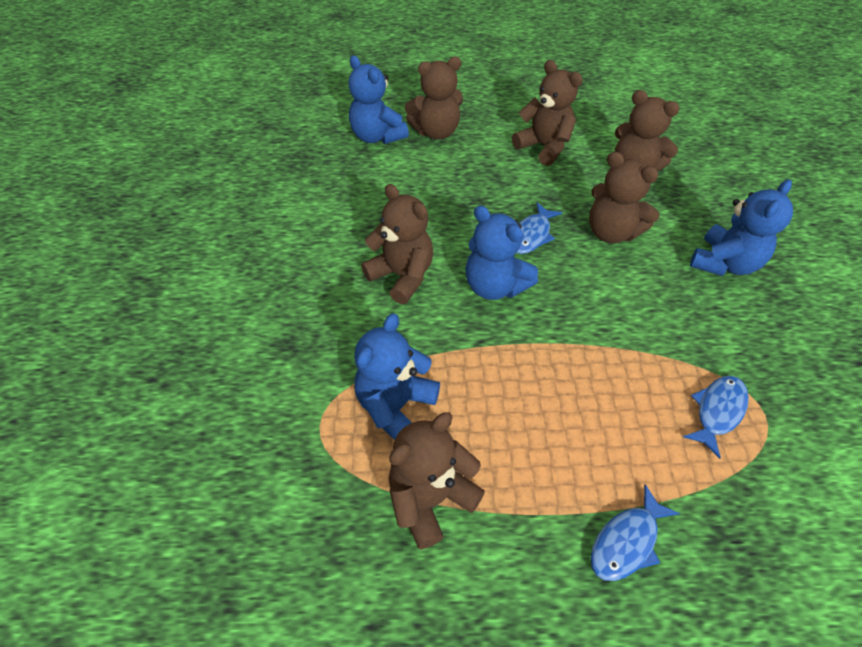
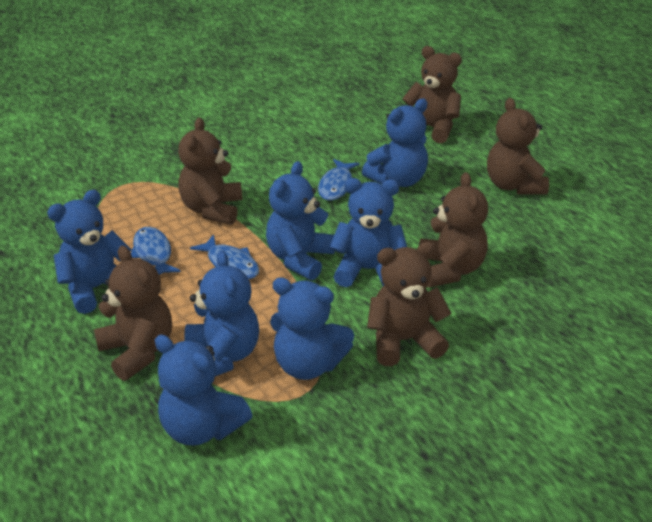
blue teddy bear: 4 -> 7

